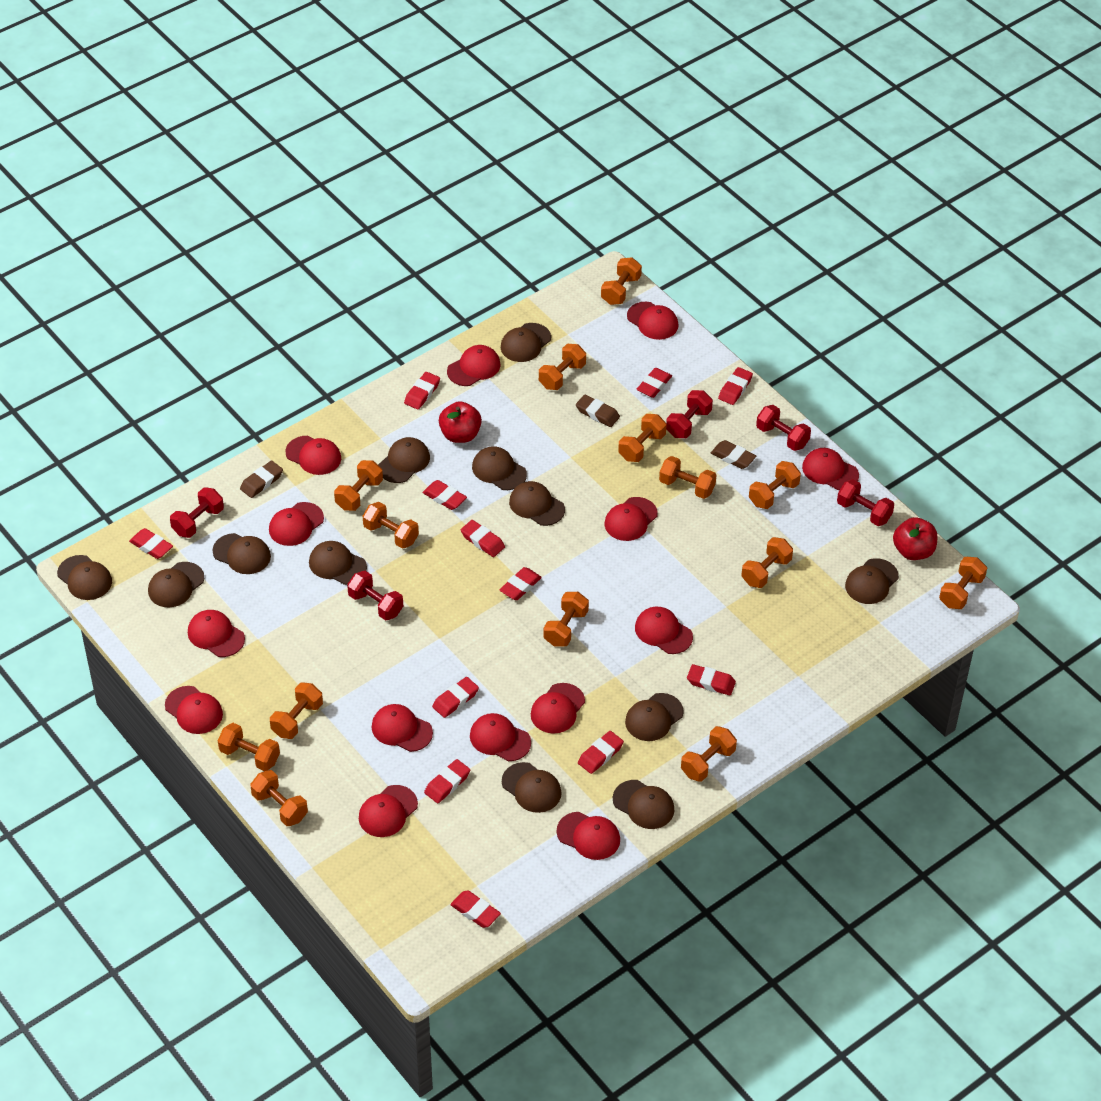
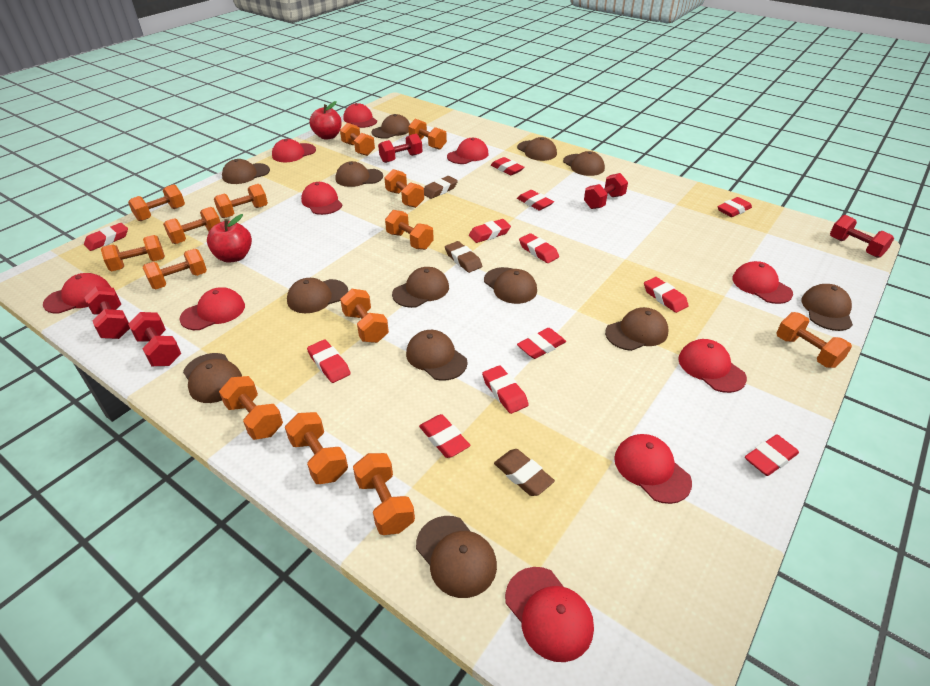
brown cap: 12 -> 13
red cap: 14 -> 10

